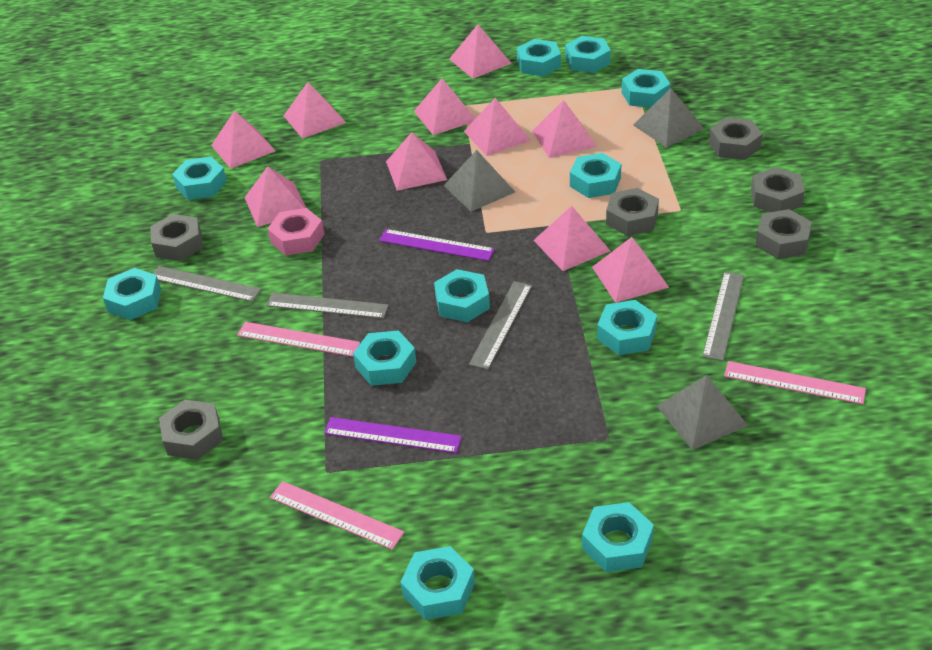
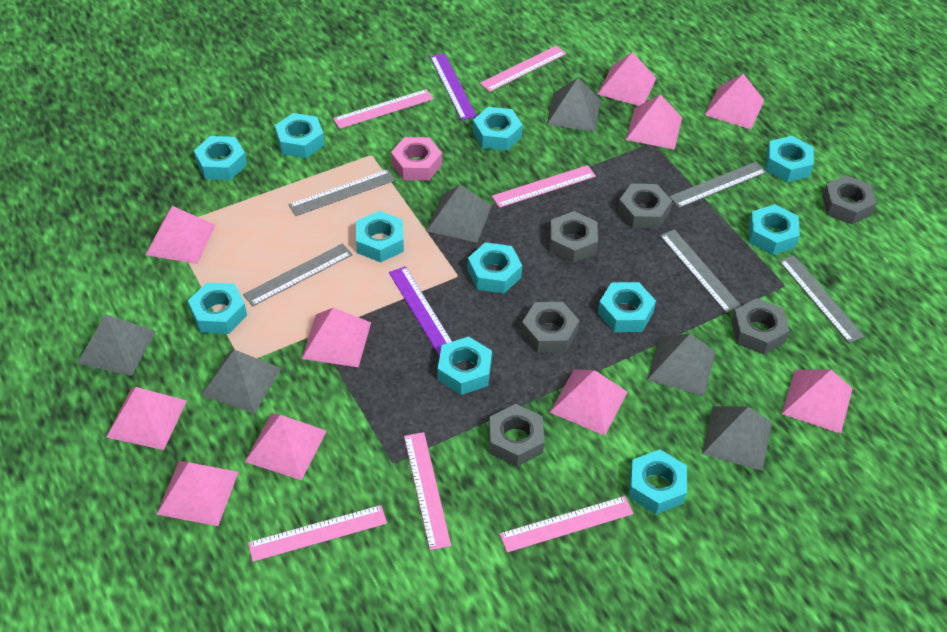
grey pyramid: 3 -> 6
grey ruler: 4 -> 5
pink ruler: 3 -> 6

